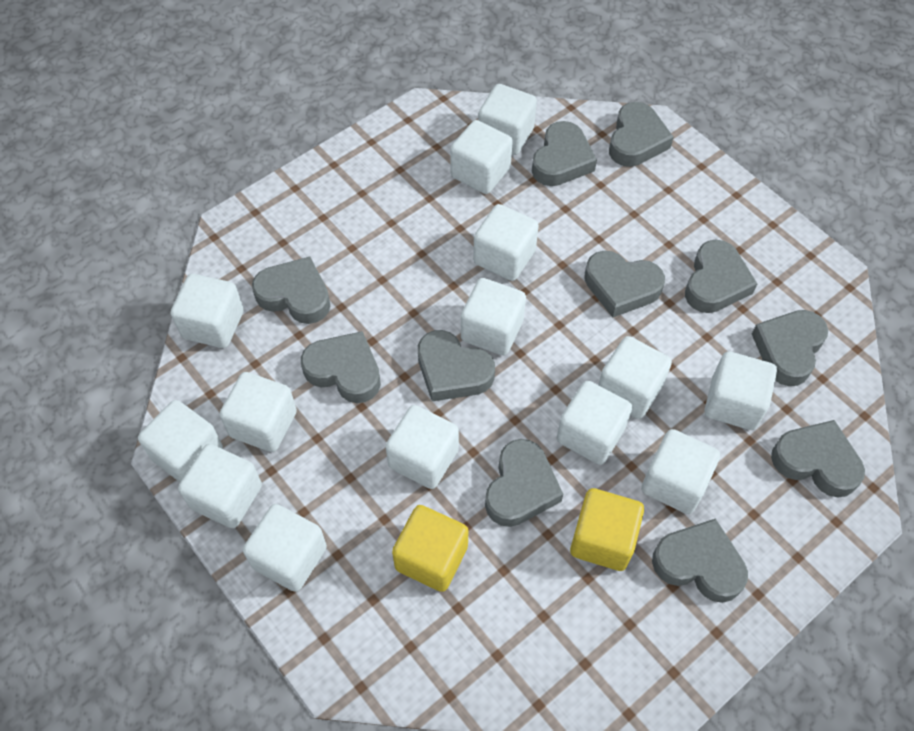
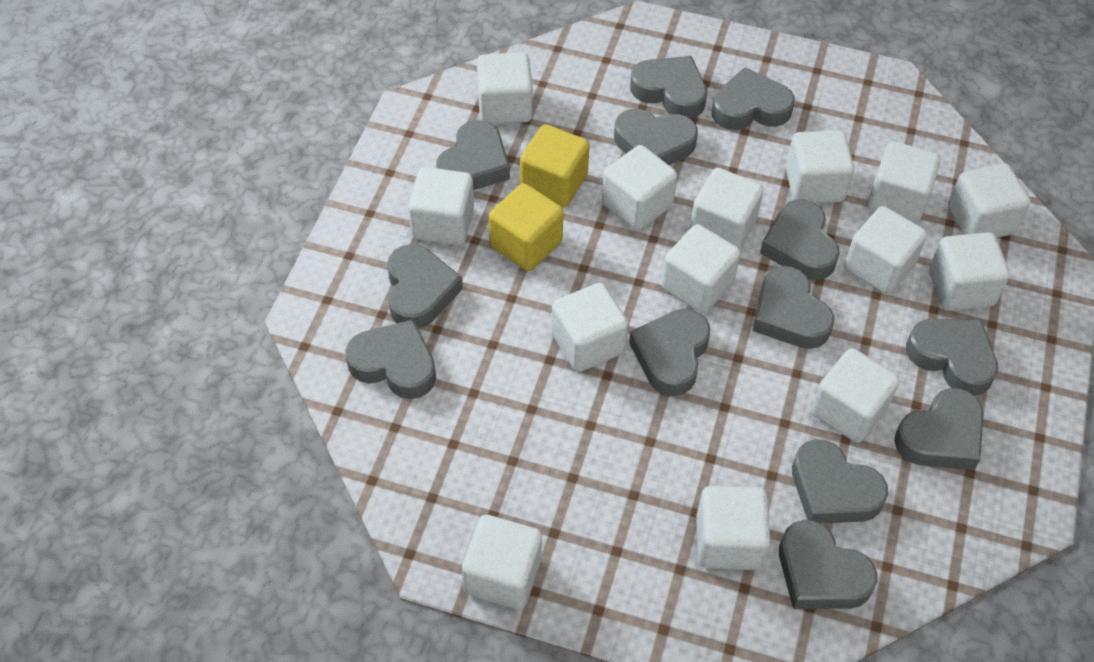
grey heart: 11 -> 13

